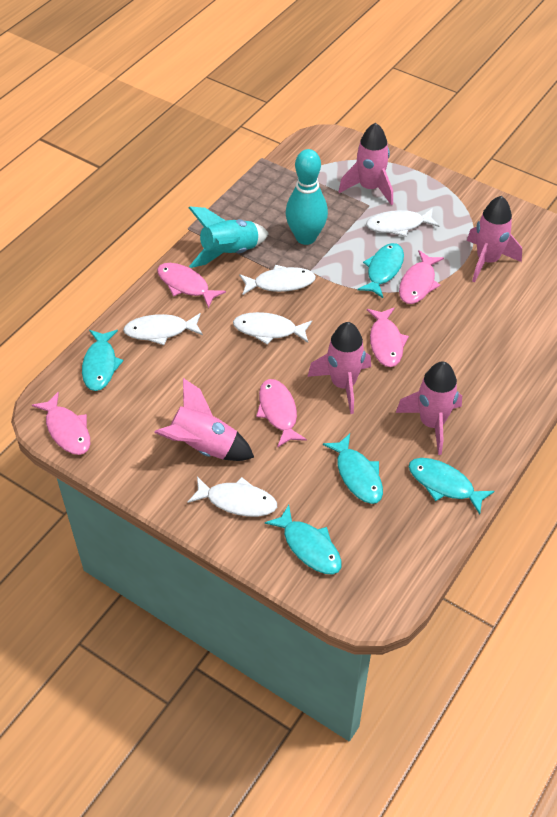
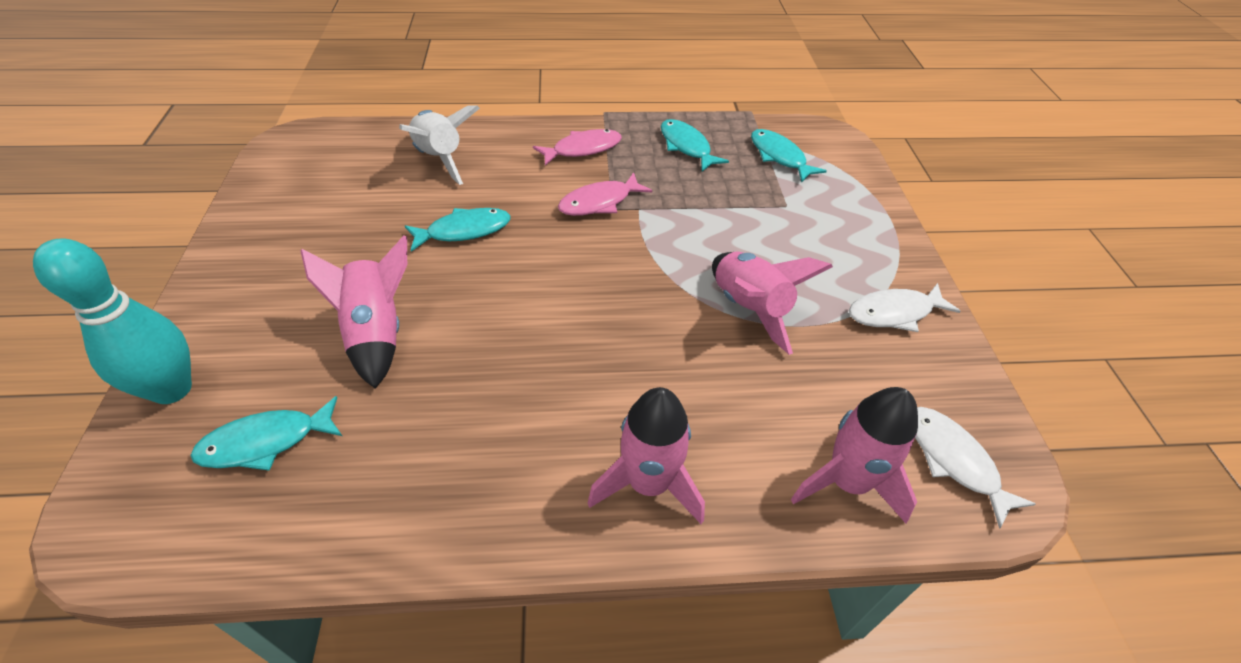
pink fish: 5 -> 2
pink rocket: 5 -> 4
turquoise fish: 5 -> 4
turquoise rocket: 1 -> 0
white fish: 5 -> 2
white rocket: 0 -> 1

